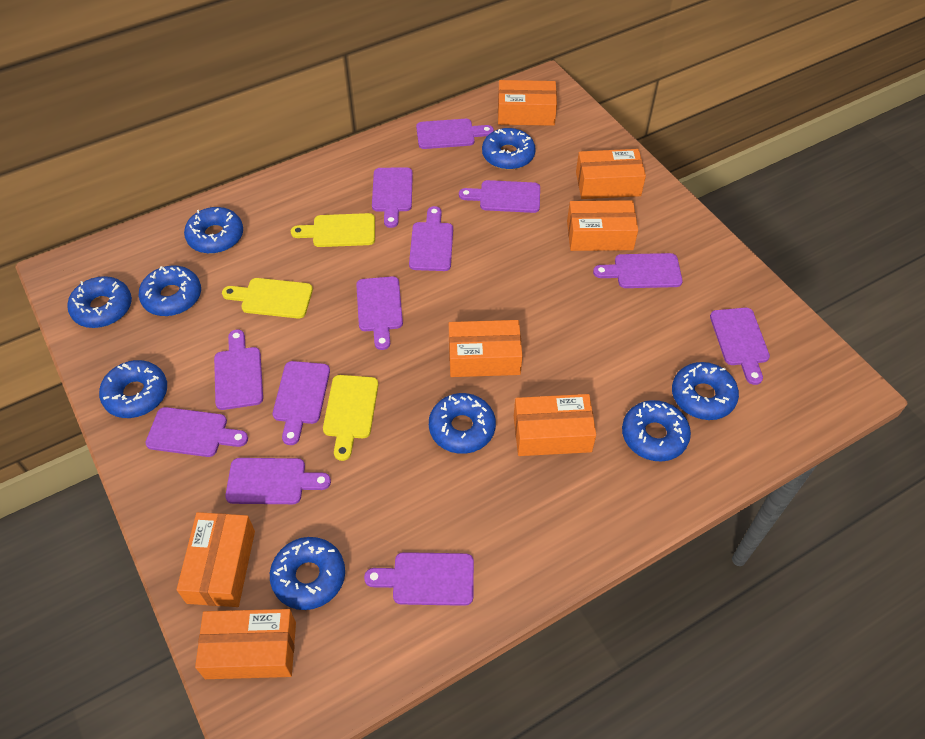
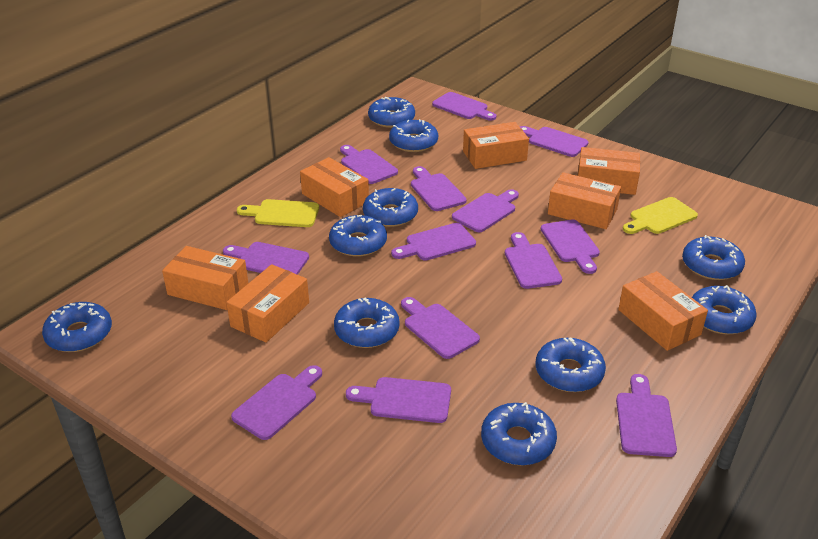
blue donut: 9 -> 10
purple cutting board: 12 -> 13
yellow cutting board: 3 -> 2

